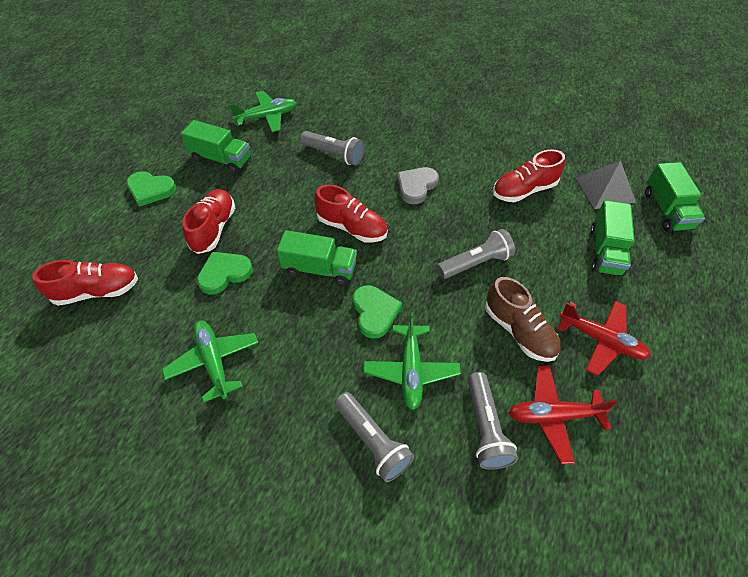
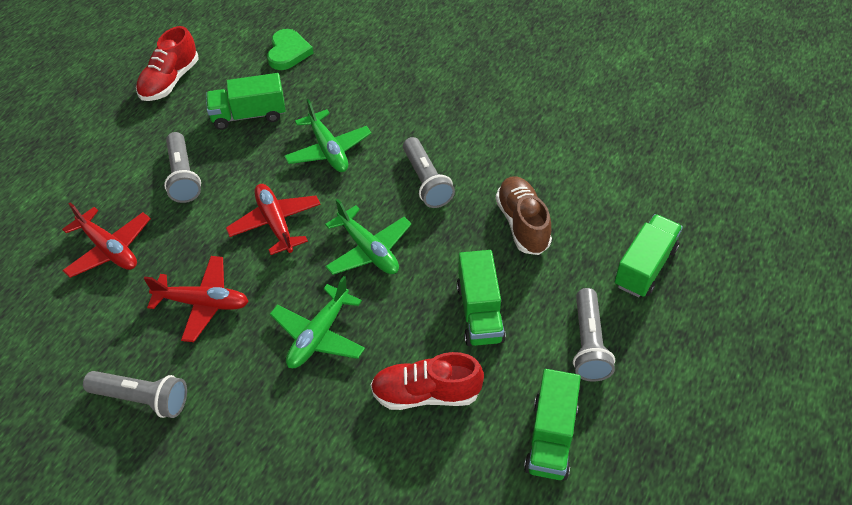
green heart: 3 -> 1
grey heart: 1 -> 0
grey pyramid: 1 -> 0
red plane: 2 -> 3
red shoe: 4 -> 2

